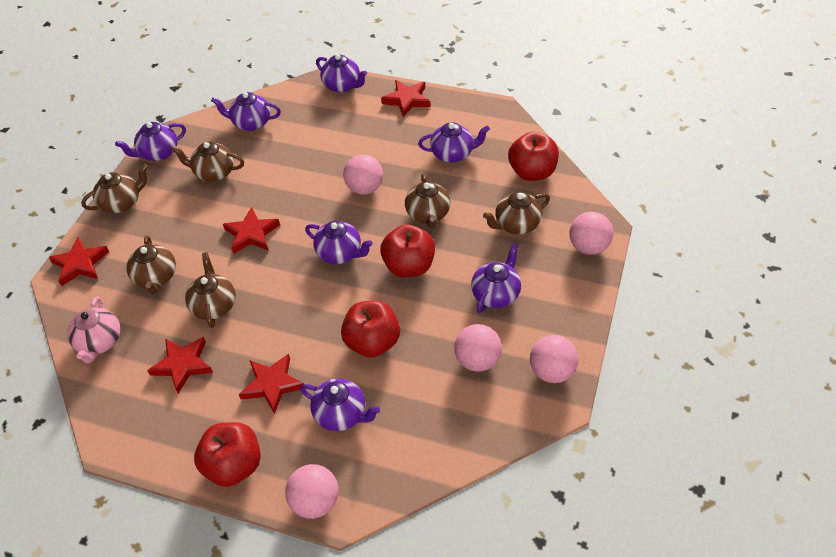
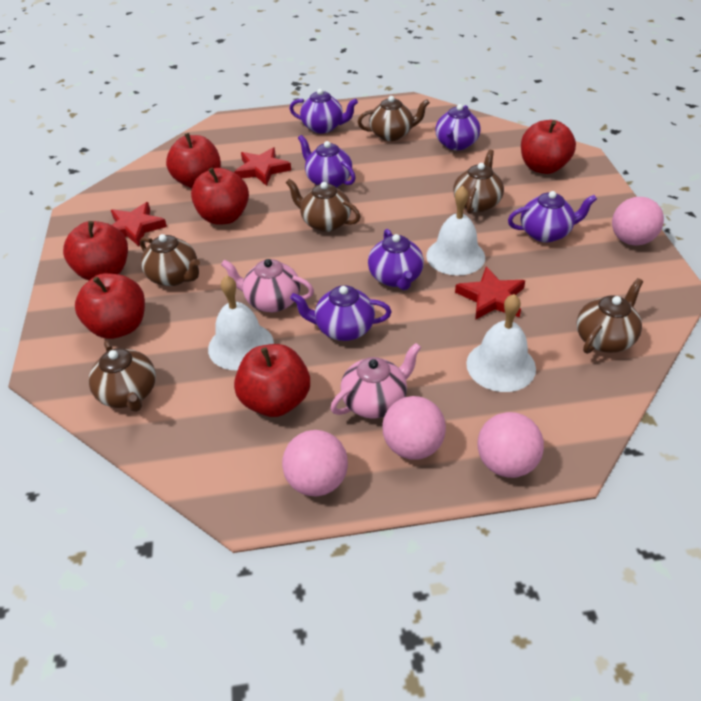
pink ball: 5 -> 4
pink teapot: 1 -> 2
purple teapot: 7 -> 6
red apple: 4 -> 6
red star: 5 -> 3
white bell: 0 -> 3

